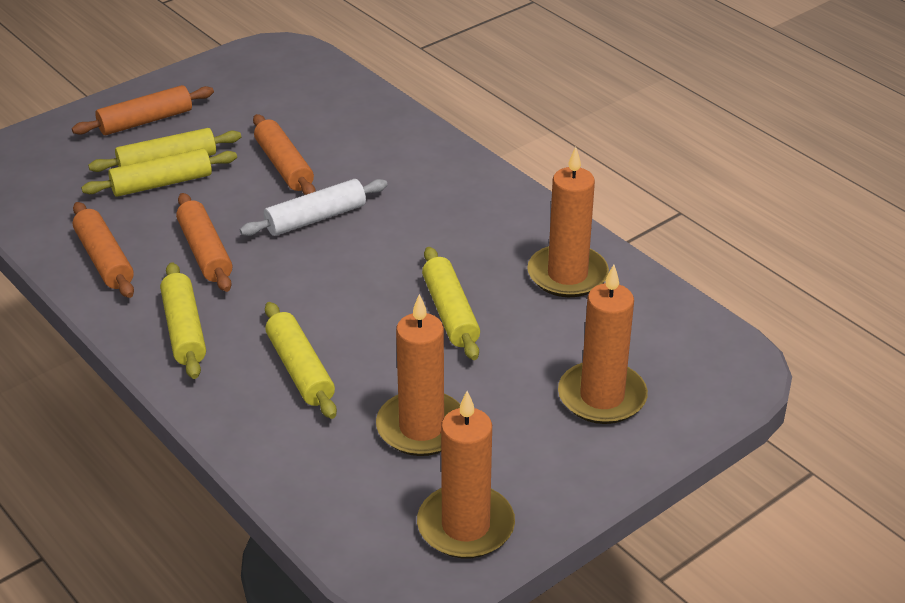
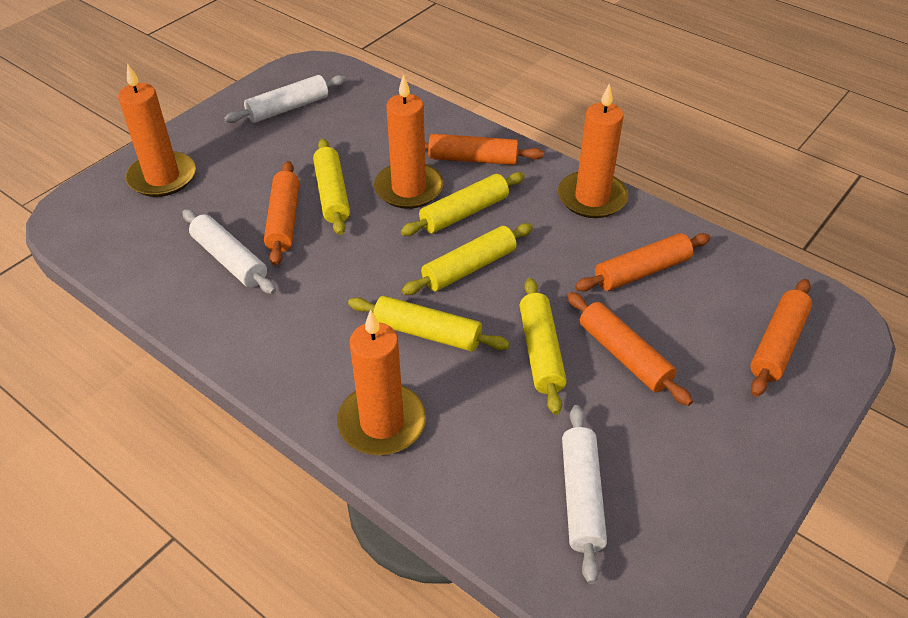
orange rolling pin: 4 -> 5
white rolling pin: 1 -> 3

